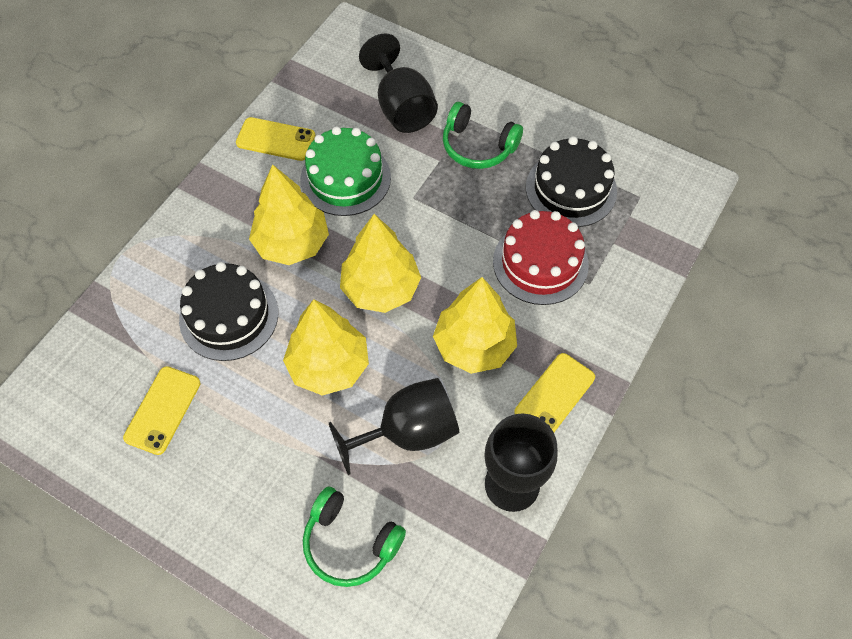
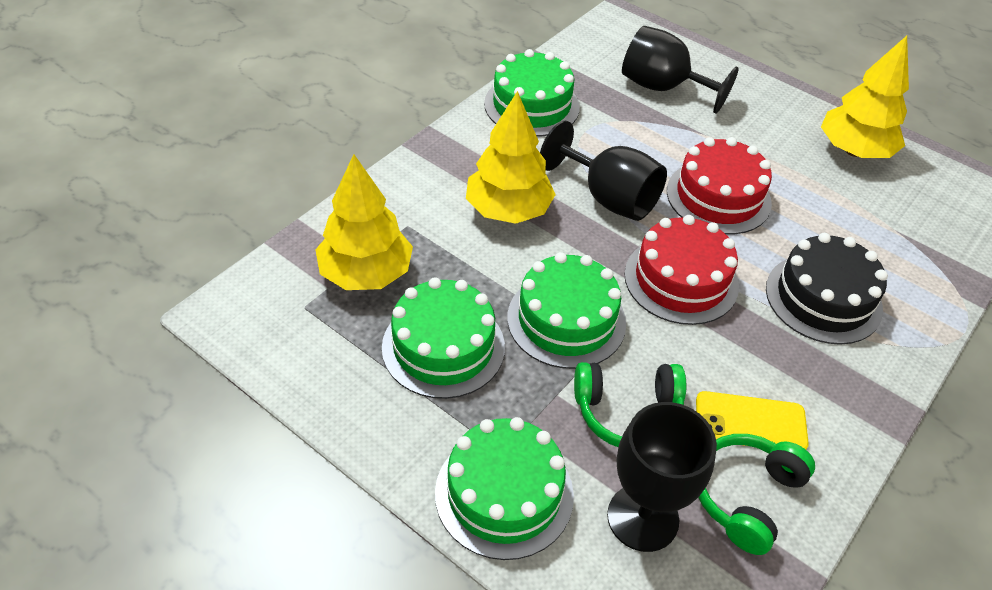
black cake: 2 -> 1
green cake: 1 -> 4
red cake: 1 -> 2
yellow phone: 3 -> 1
yellow tree: 4 -> 3

